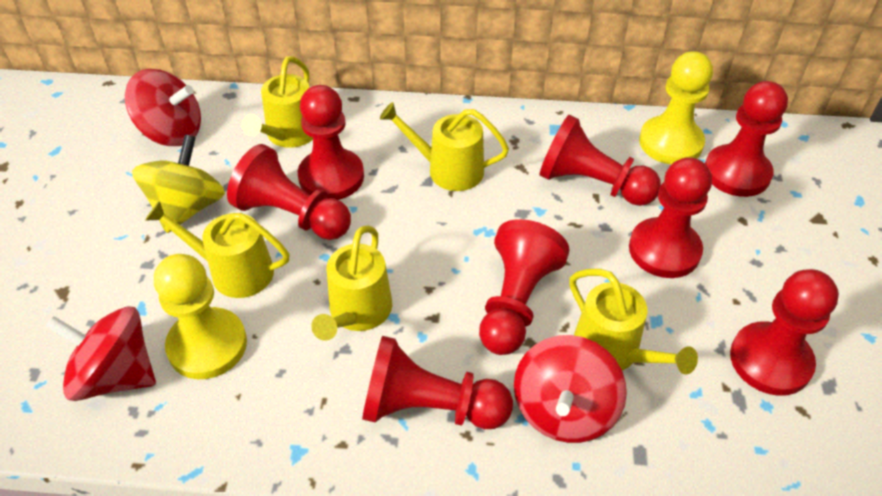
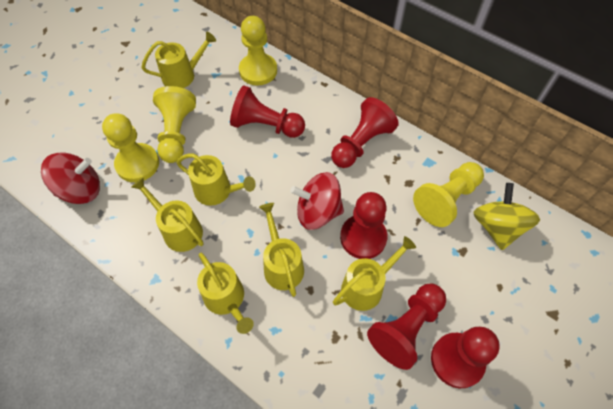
red pawn: 8 -> 5
red spinning top: 3 -> 2
yellow pawn: 2 -> 4
yellow watering can: 5 -> 6

